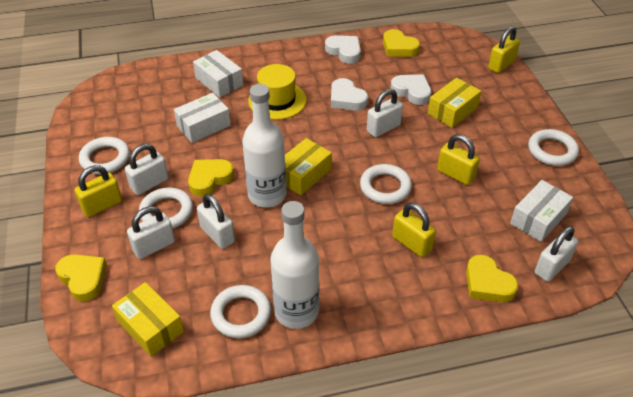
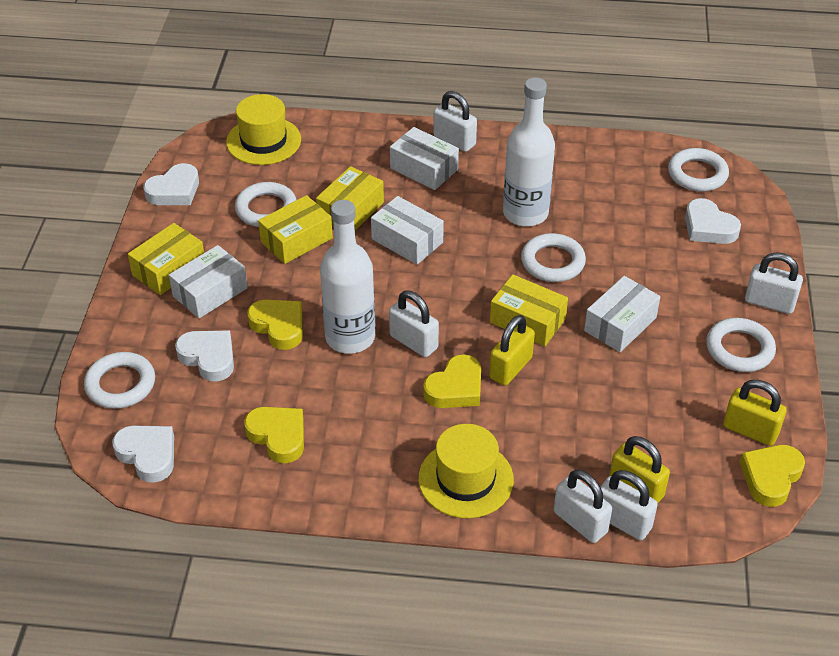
white box: 3 -> 4
white heart: 3 -> 4
yellow box: 3 -> 4
yellow hat: 1 -> 2
yellow padlock: 4 -> 3

